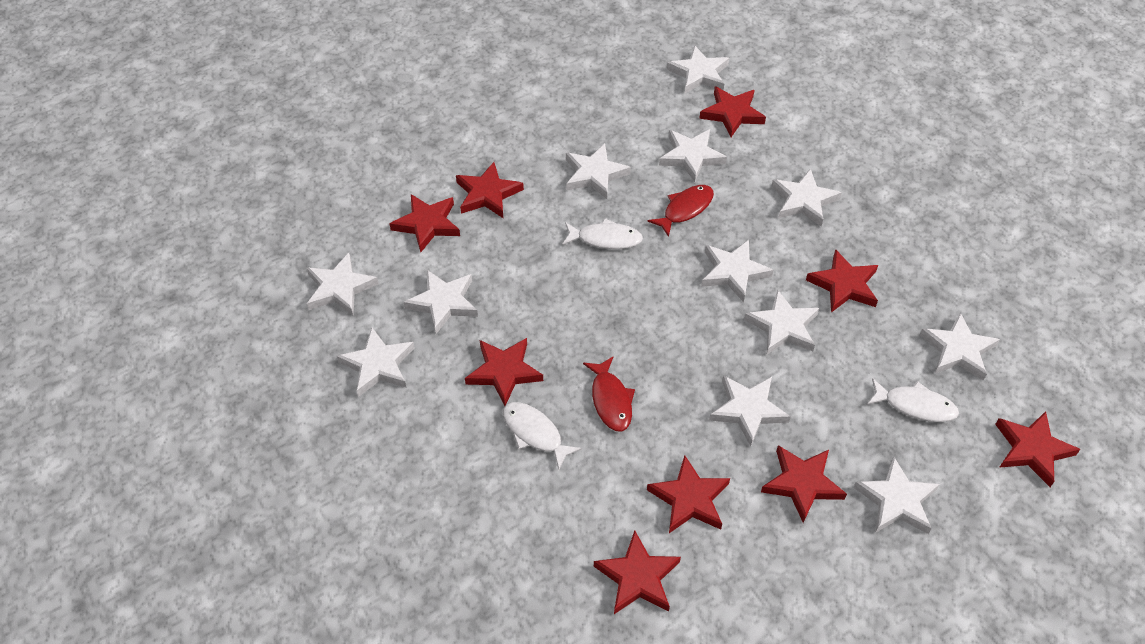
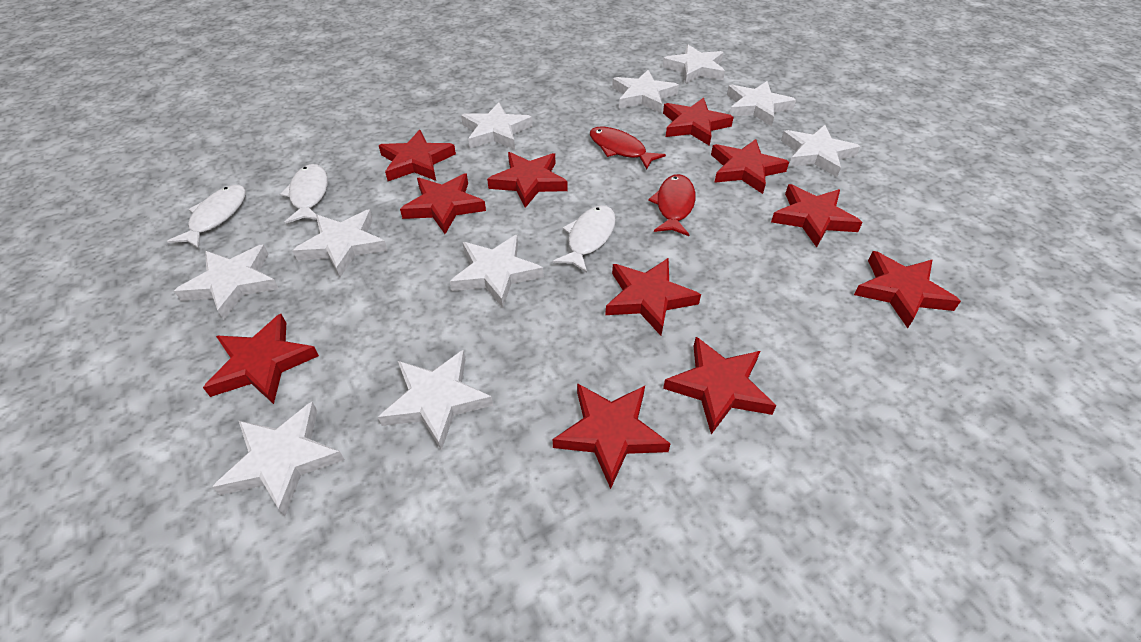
red star: 9 -> 11
white star: 12 -> 10

